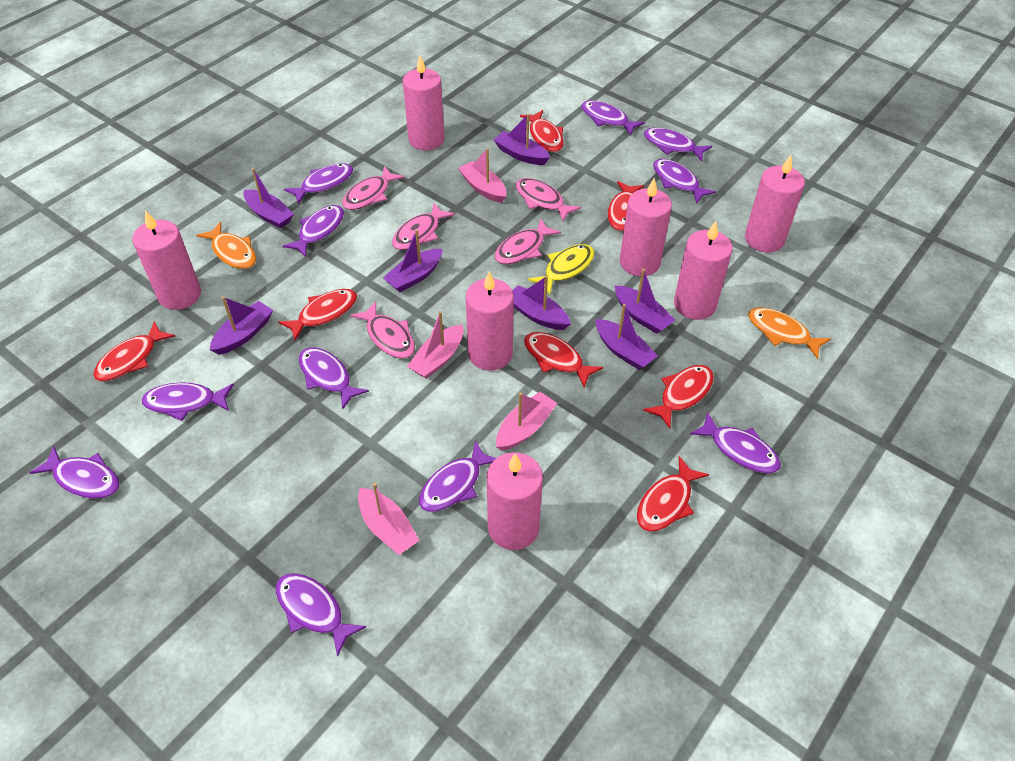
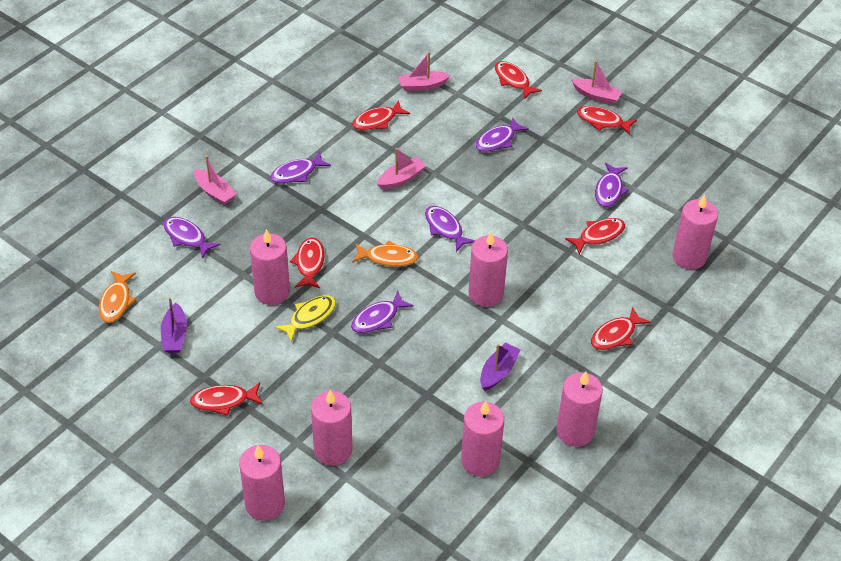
pink fish: 5 -> 0
purple boat: 7 -> 2
purple fish: 11 -> 6

